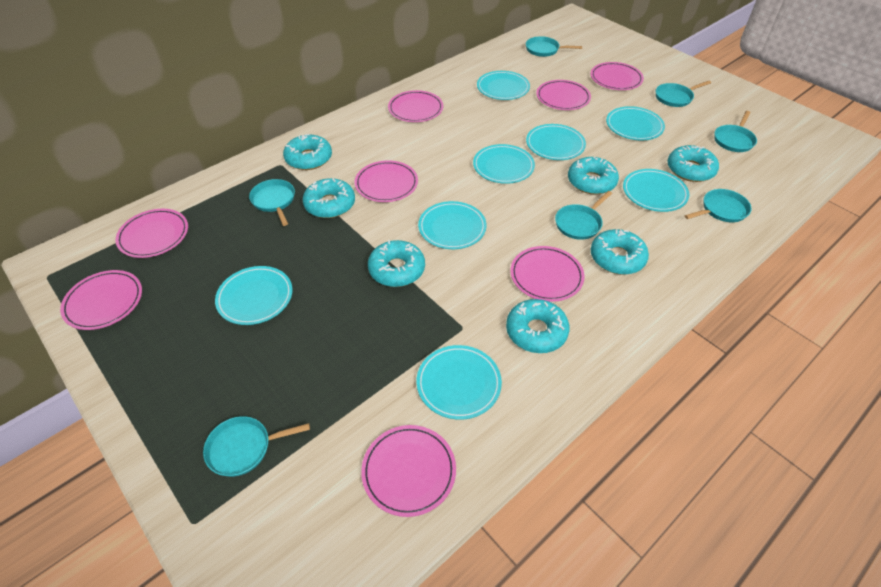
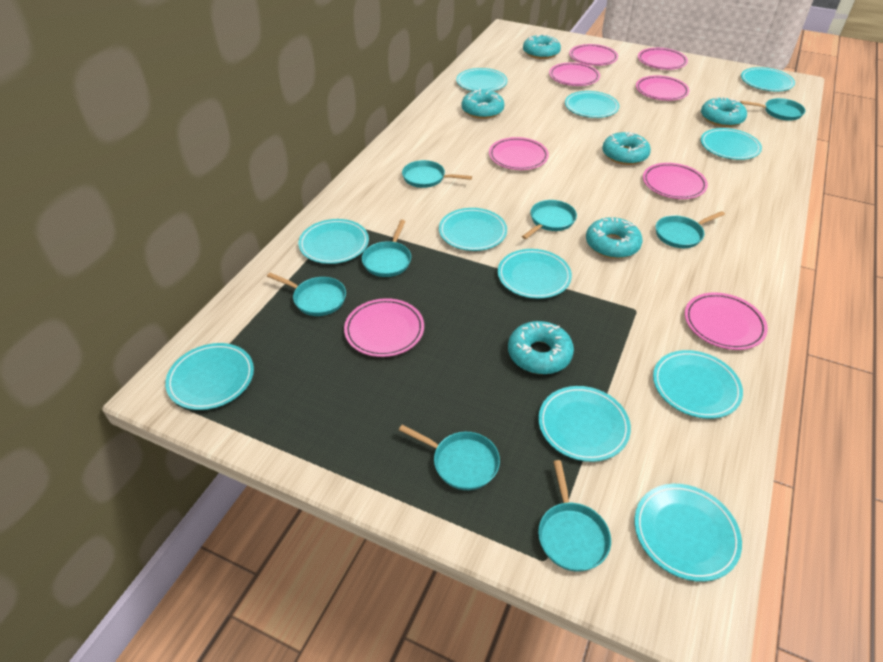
turquoise donut: 7 -> 6
turquoise pan: 7 -> 8
turquoise plate: 8 -> 11

